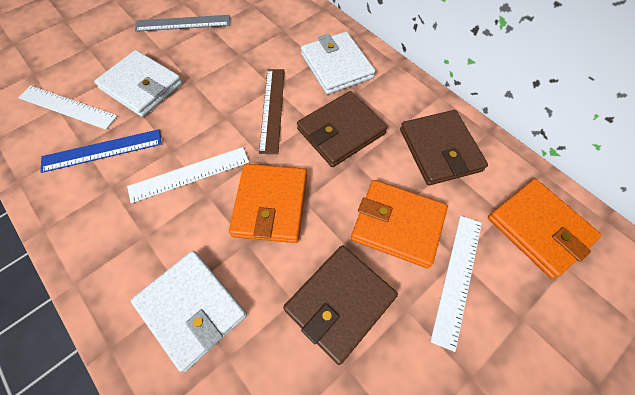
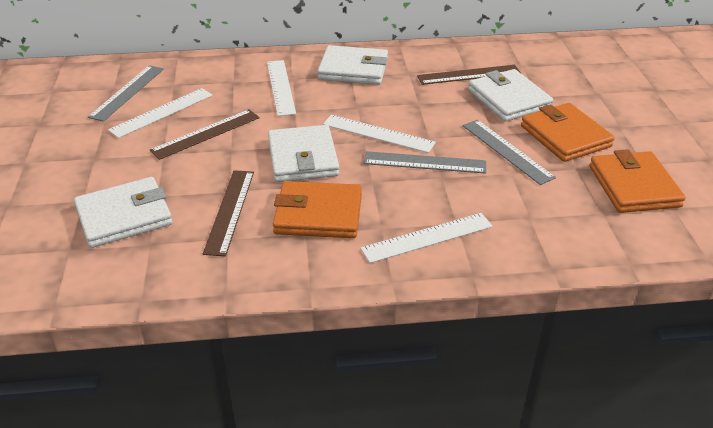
blue ruler: 1 -> 0
brown ruler: 1 -> 3
brown wallet: 3 -> 0
grey ruler: 1 -> 3
white ruler: 3 -> 4
white wallet: 3 -> 4

